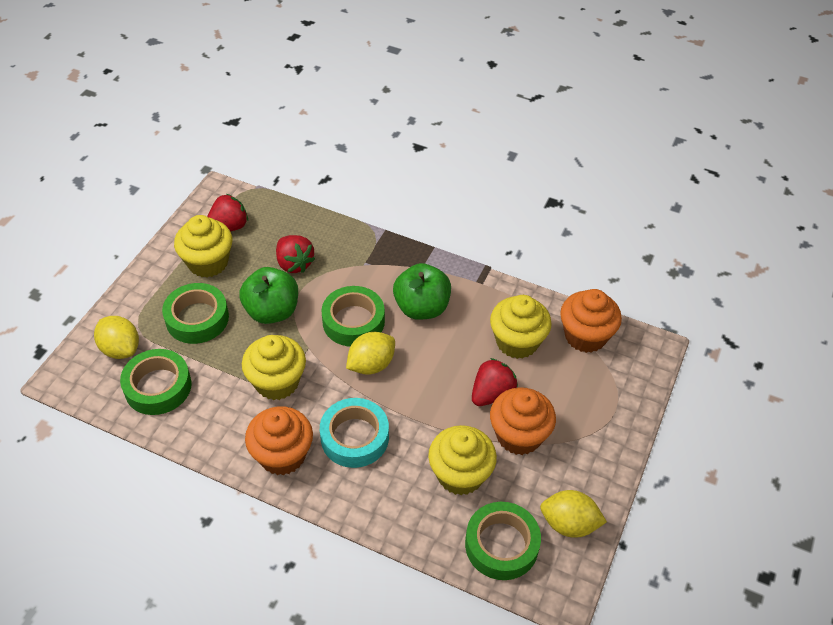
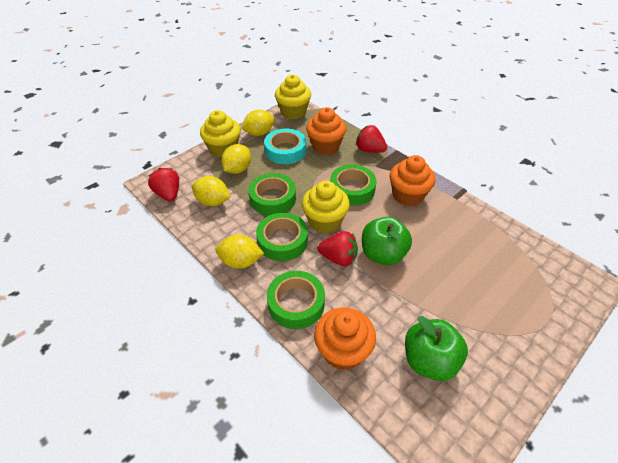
yellow cupcake: 4 -> 3
yellow lemon: 3 -> 4

